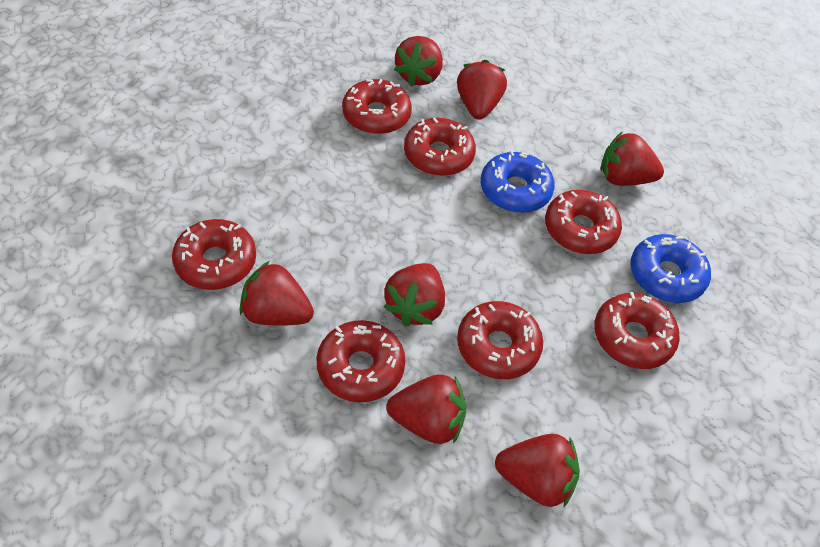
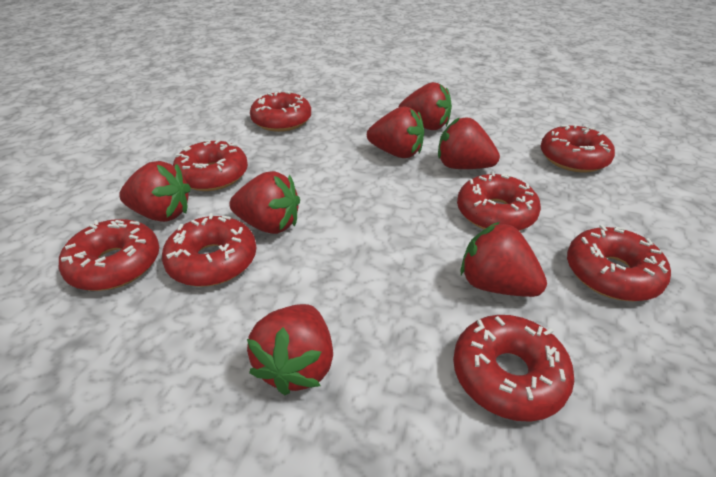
blue donut: 2 -> 0
red donut: 7 -> 8

